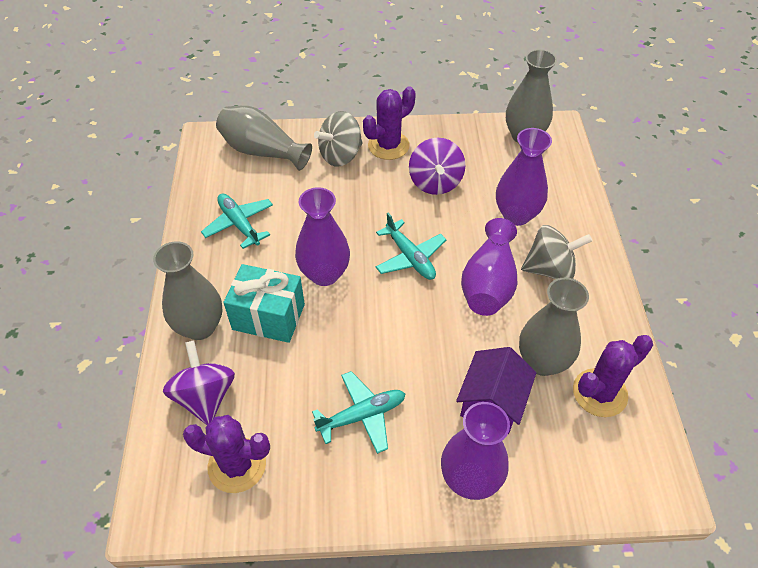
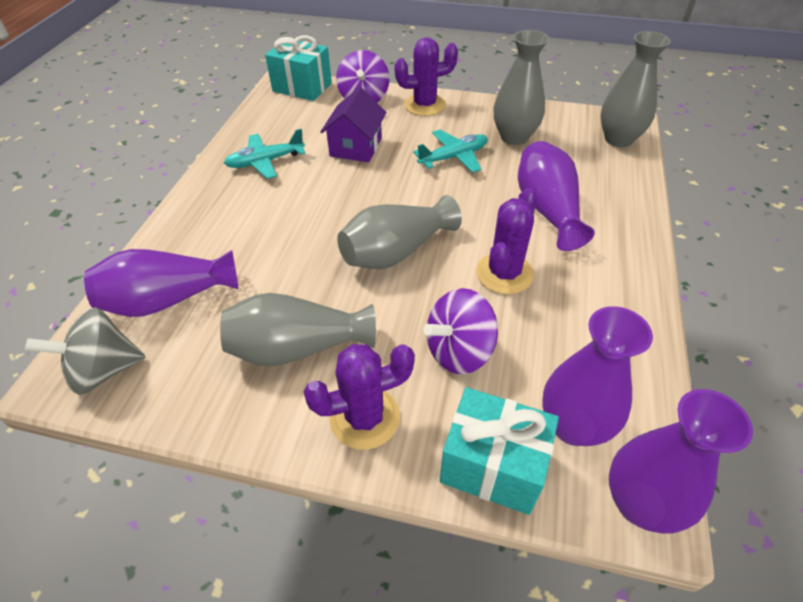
grey spinning top: 2 -> 1
turquoise gift: 1 -> 2
turquoise plane: 3 -> 2

